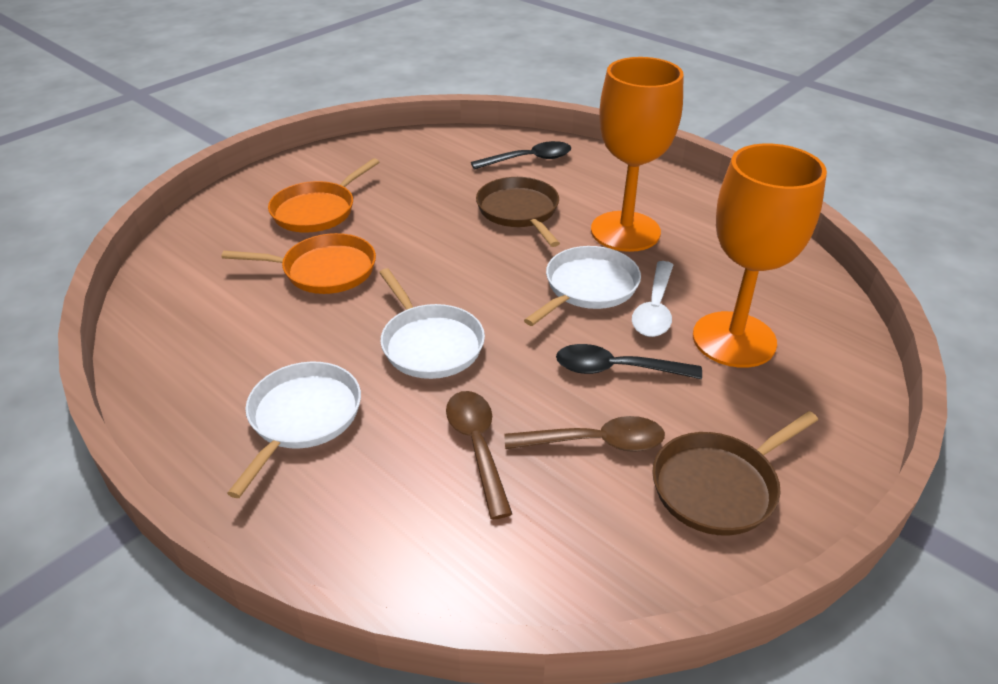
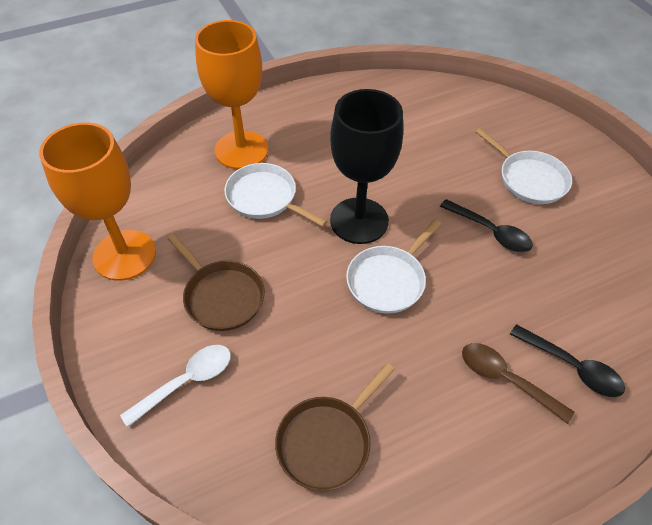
black goblet: 0 -> 1
brown spoon: 2 -> 1
orange pan: 2 -> 0

